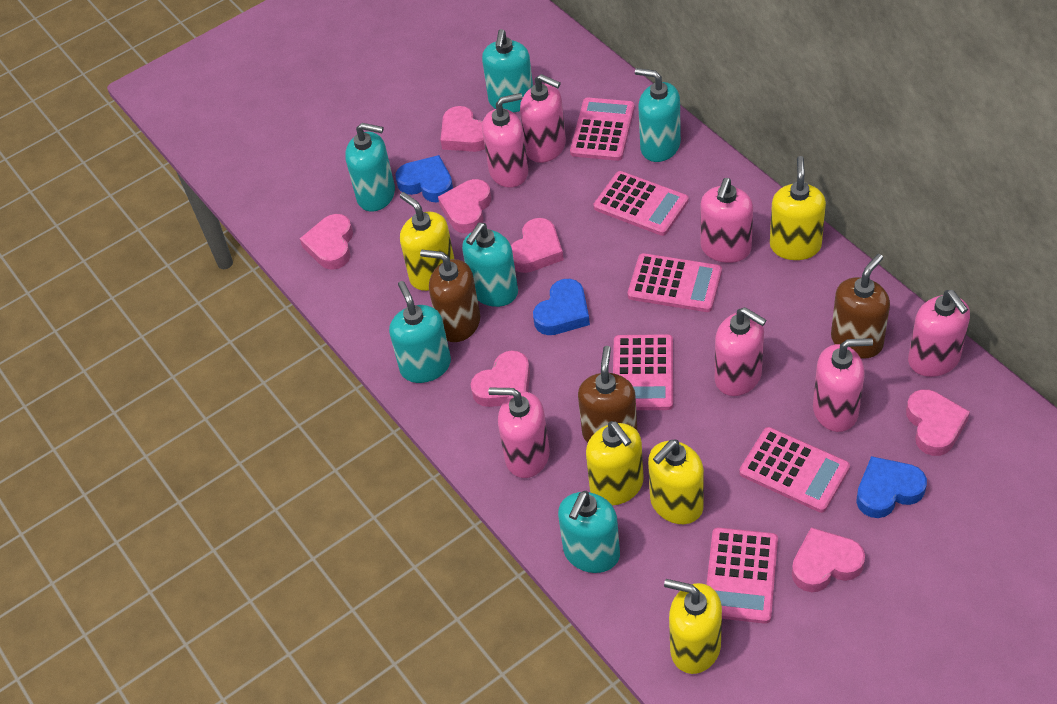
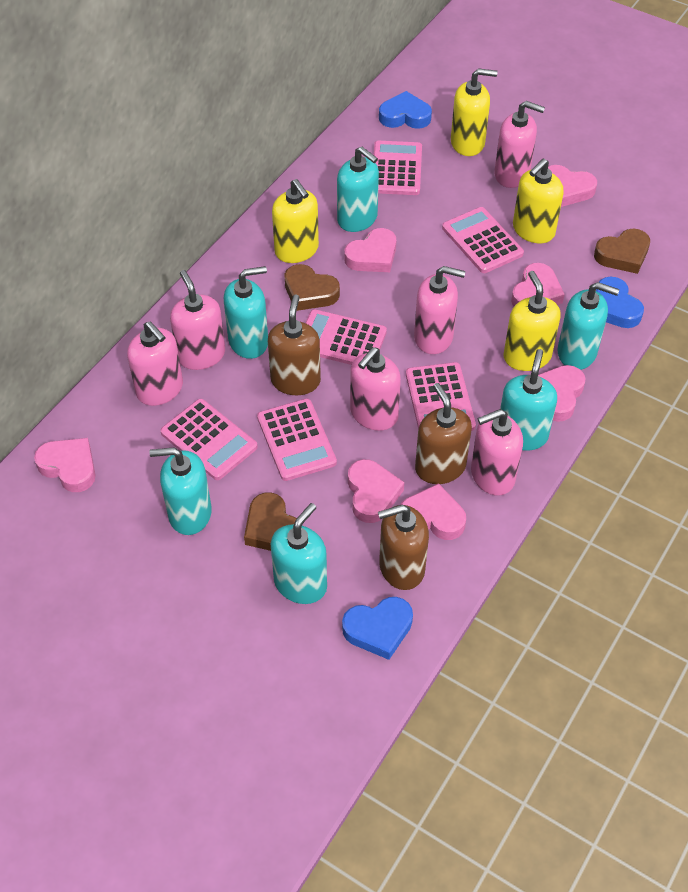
brown heart: 0 -> 3
pink soap dispenser: 7 -> 6
yellow soap dispenser: 5 -> 4

